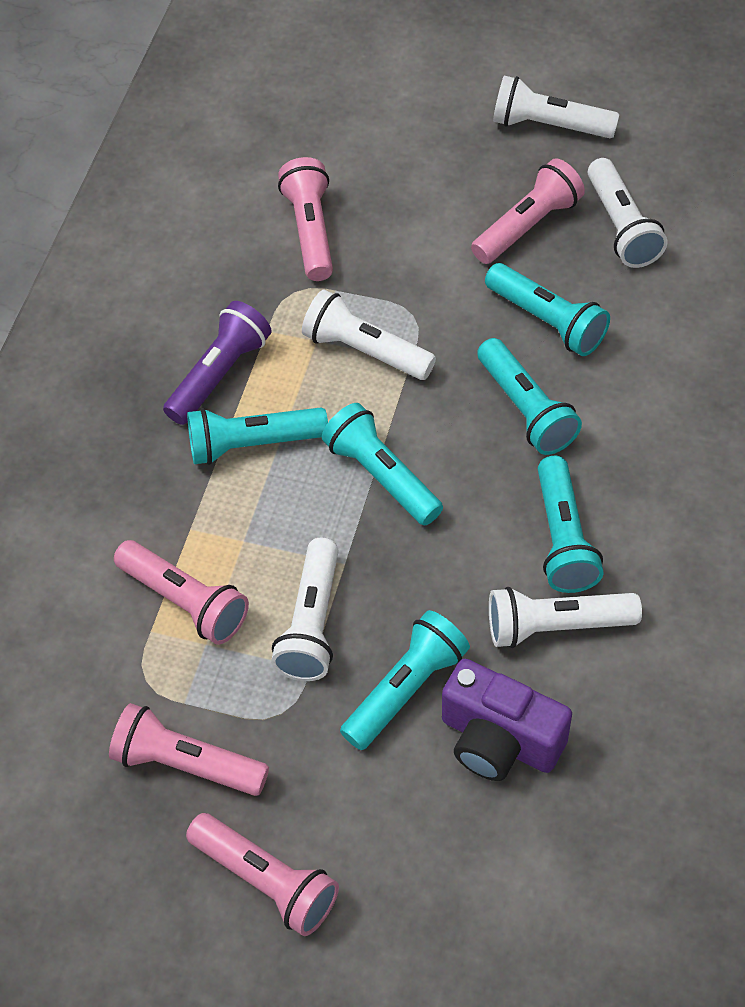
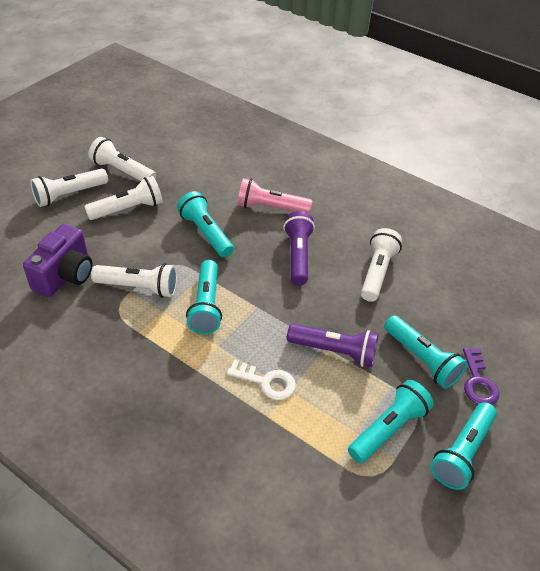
pink flashlight: 5 -> 1
purple flashlight: 1 -> 2
purple key: 0 -> 1
turquoise flashlight: 6 -> 5
white key: 0 -> 1

